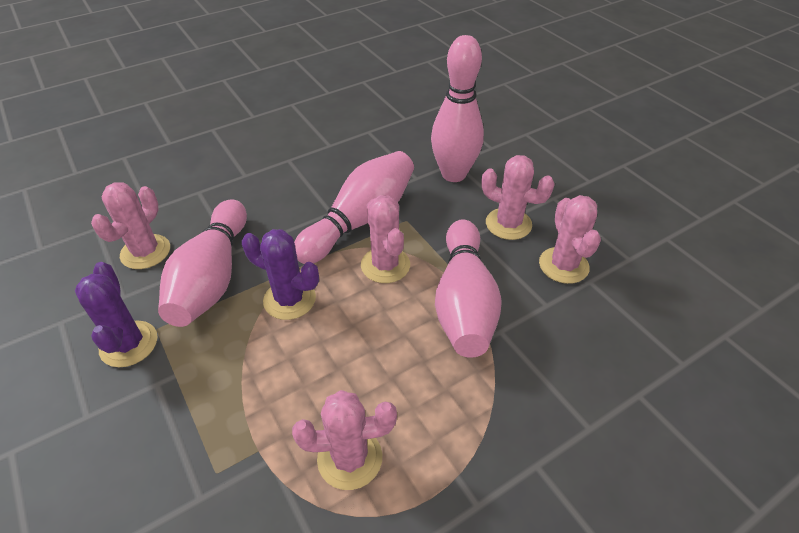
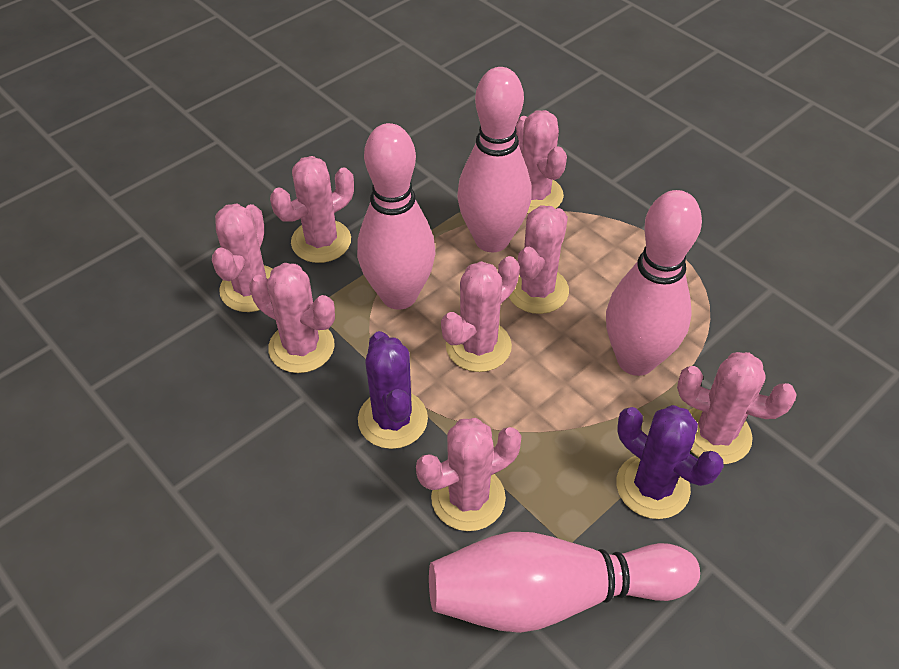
pink cactus: 5 -> 8

